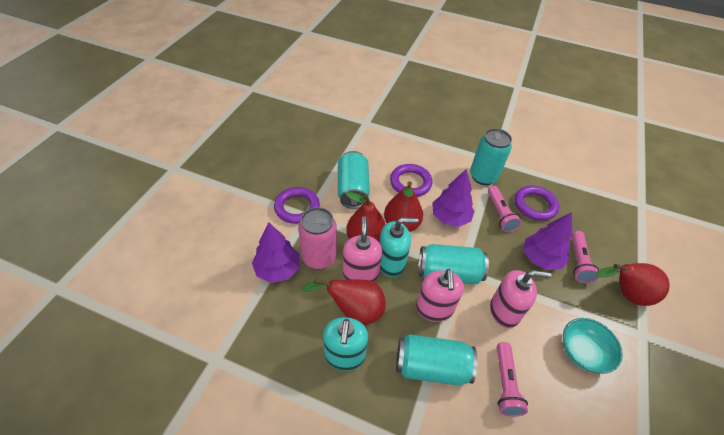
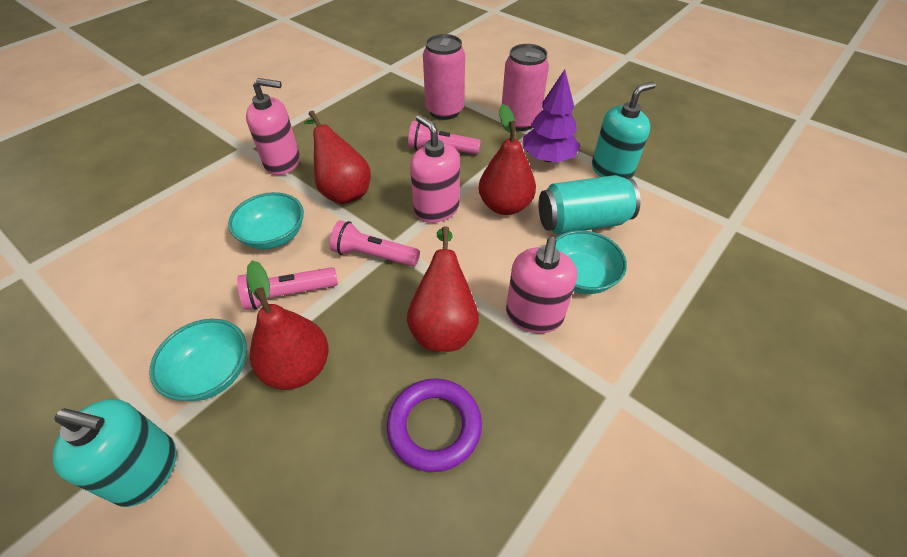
pink can: 1 -> 2
purple ring: 3 -> 1
purple tree: 3 -> 1
turquoise bowl: 1 -> 3
turquoise can: 4 -> 1

